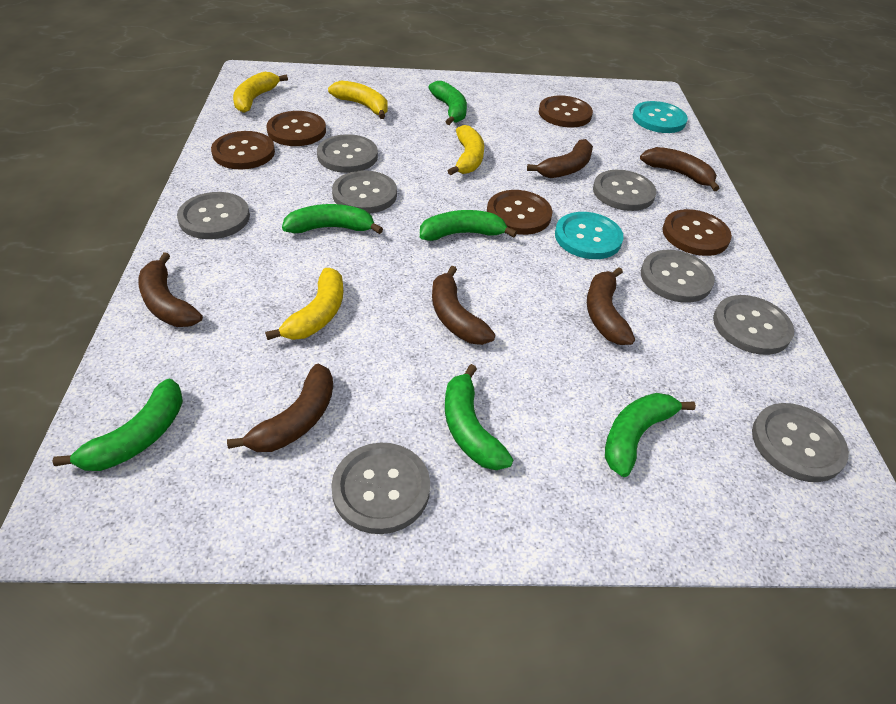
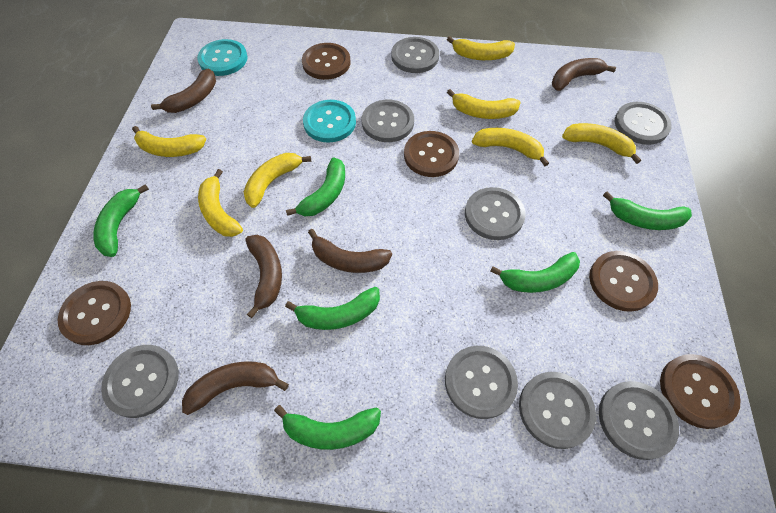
brown banana: 6 -> 5
yellow banana: 4 -> 7

